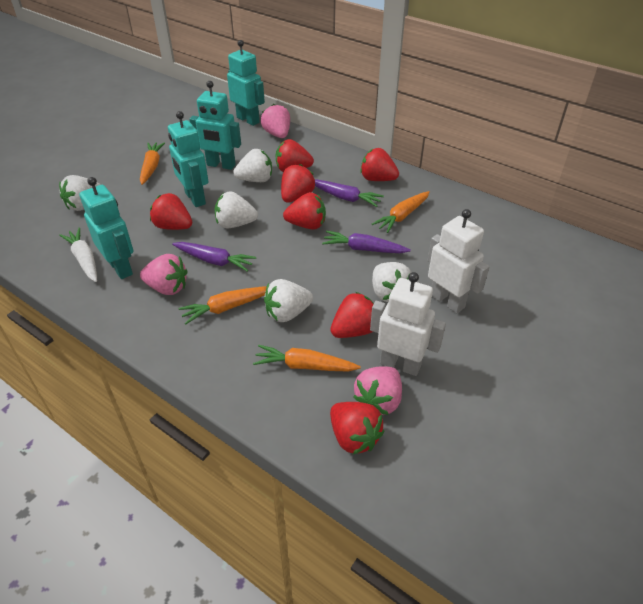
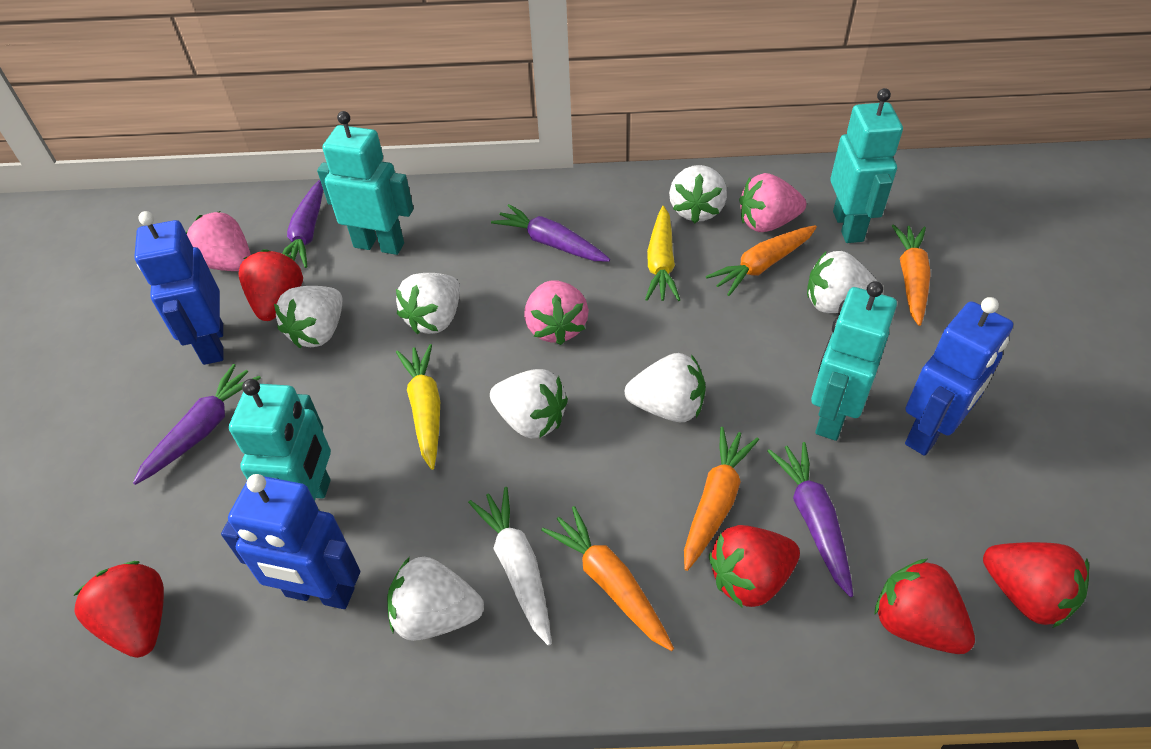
blue robot: 0 -> 3
purple carrot: 3 -> 4
red strawberry: 7 -> 5
white robot: 2 -> 0
white strawberry: 5 -> 7
yellow carrot: 0 -> 2

